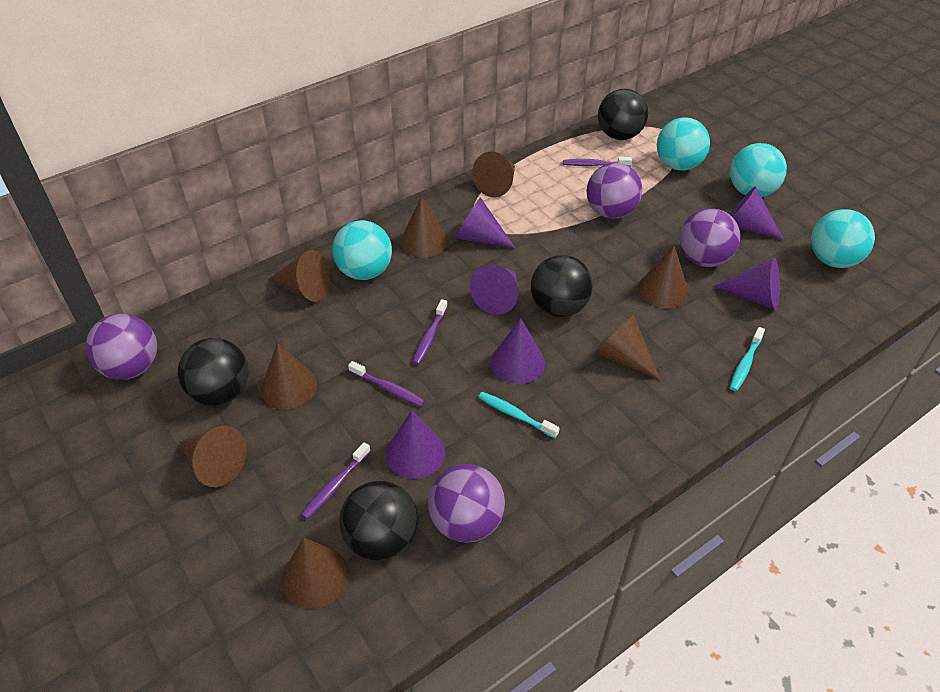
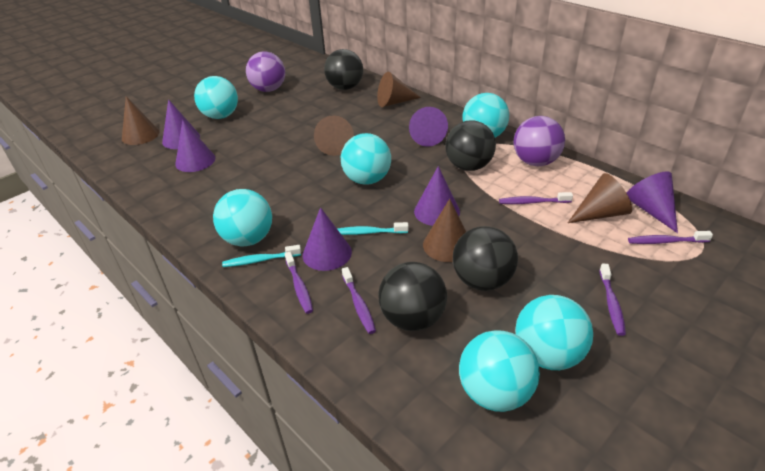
brown cone: 8 -> 5
purple ball: 4 -> 2
purple toothbrush: 4 -> 5
turquoise ball: 4 -> 6

